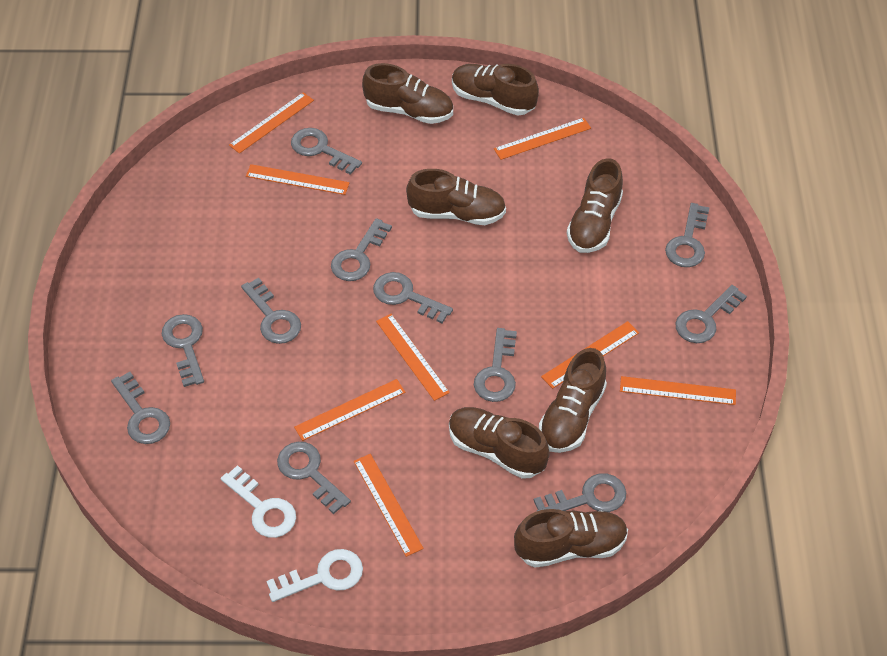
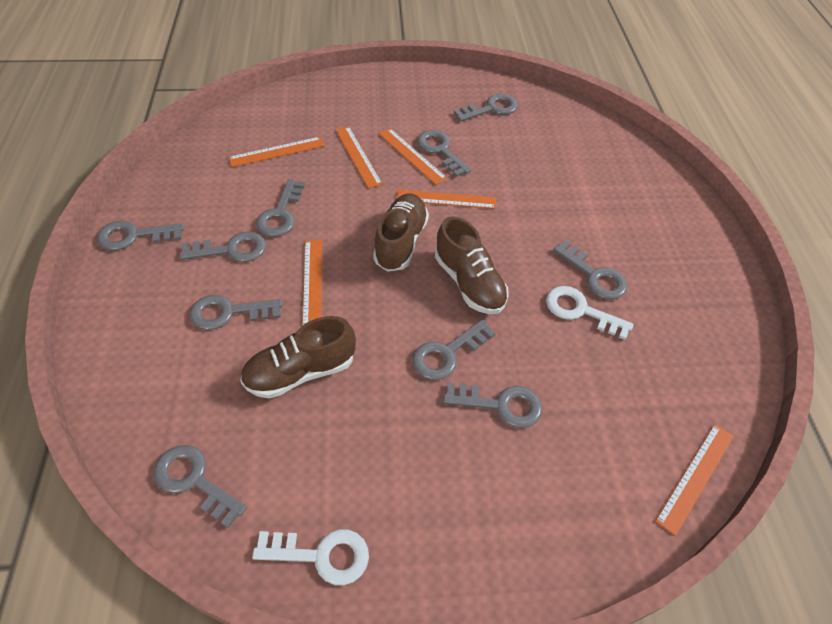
brown shoe: 7 -> 3
grey key: 11 -> 10
orange ruler: 8 -> 6

